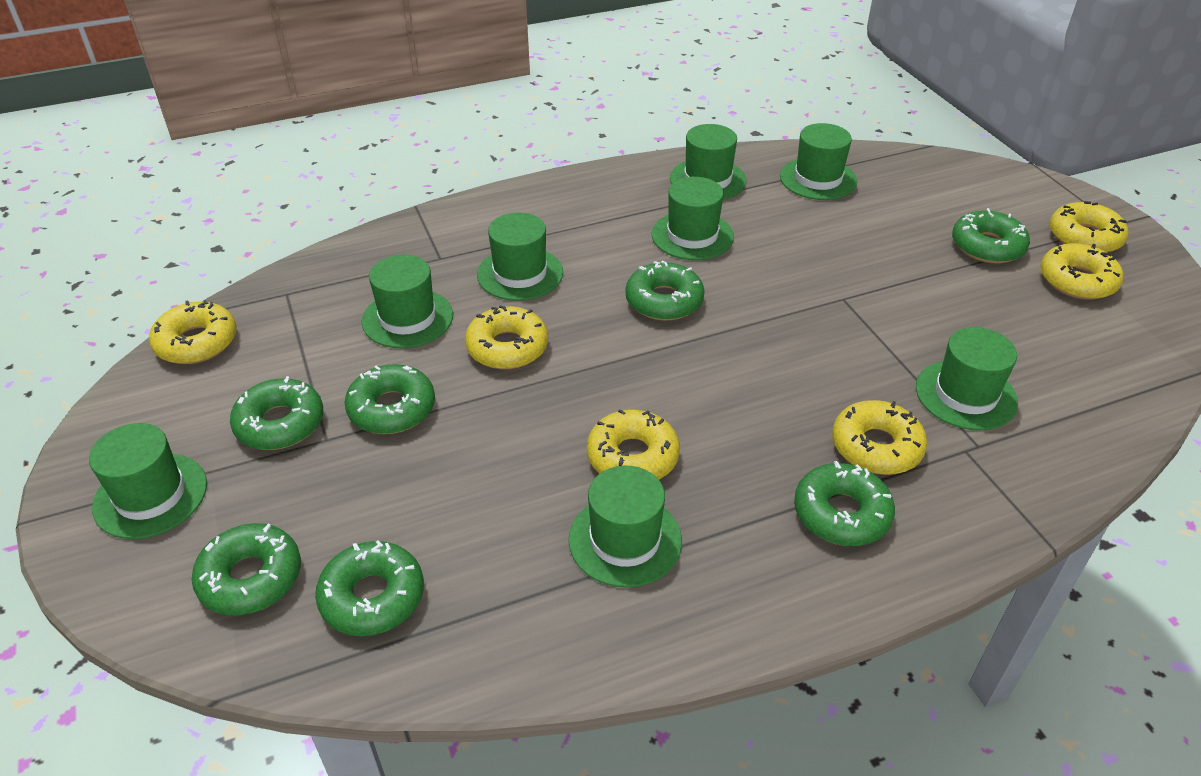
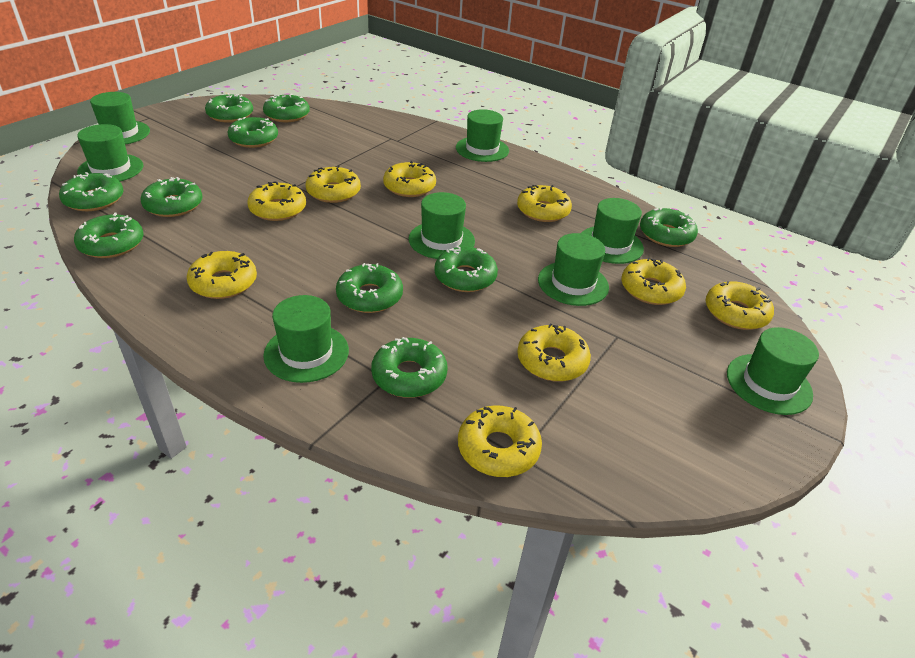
green donut: 7 -> 10
yellow donut: 6 -> 9

